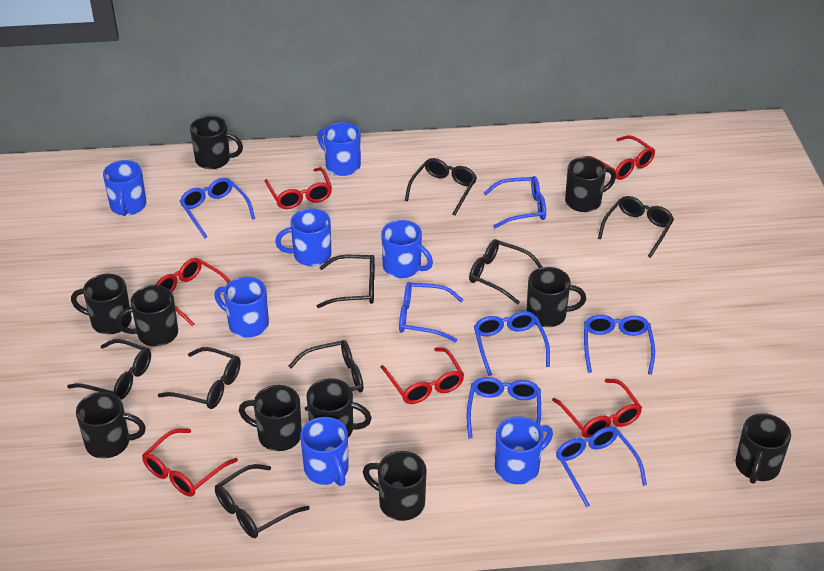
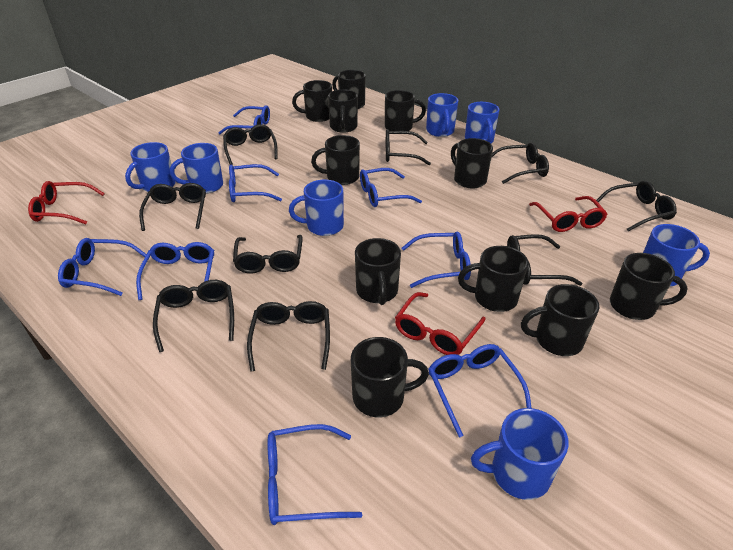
black glasses: 8 -> 9
black mug: 10 -> 11
blue glasses: 7 -> 8
red glasses: 6 -> 3

